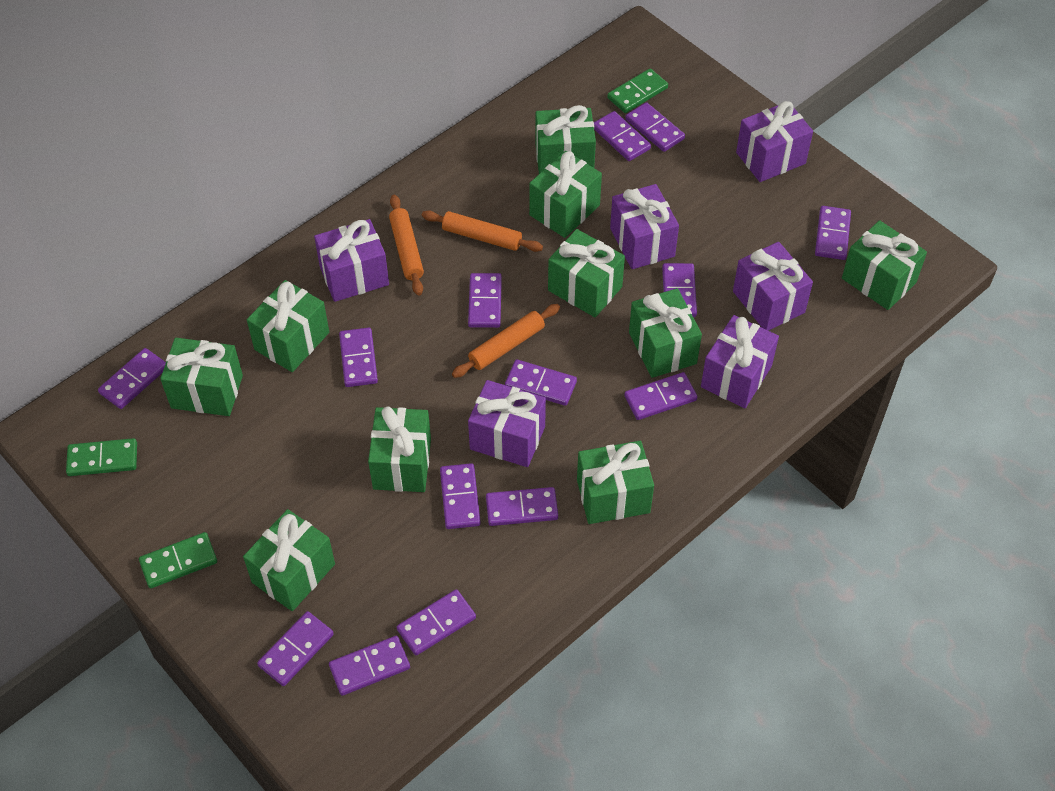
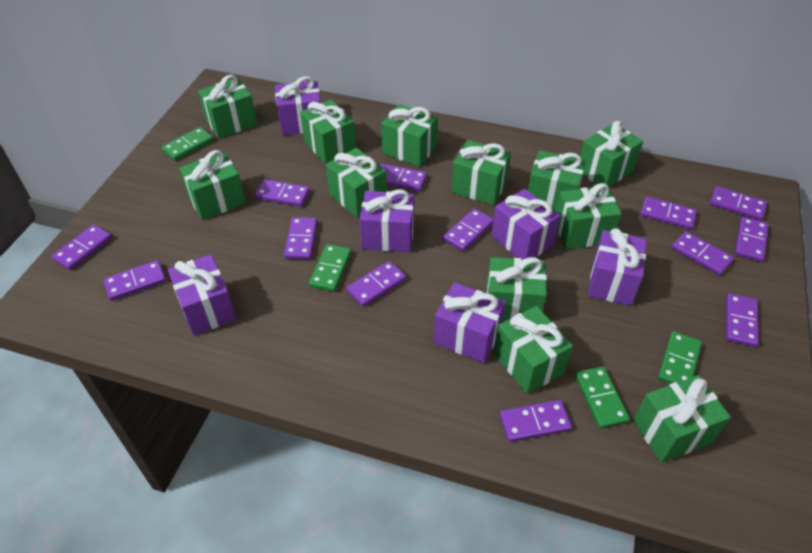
green domino: 3 -> 4
green gift: 10 -> 12
orange rolling pin: 3 -> 0
purple domino: 14 -> 13

